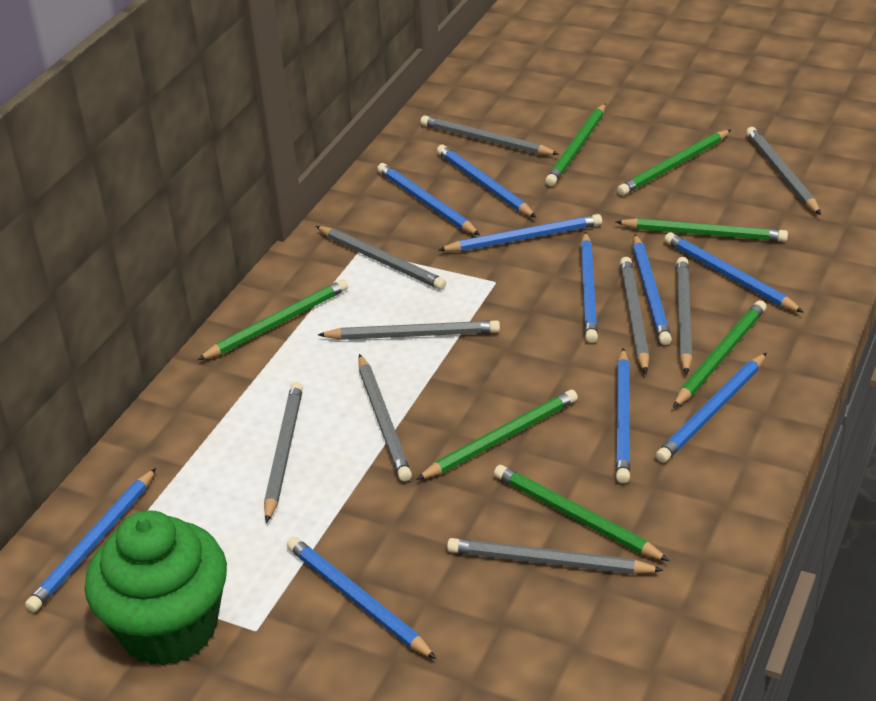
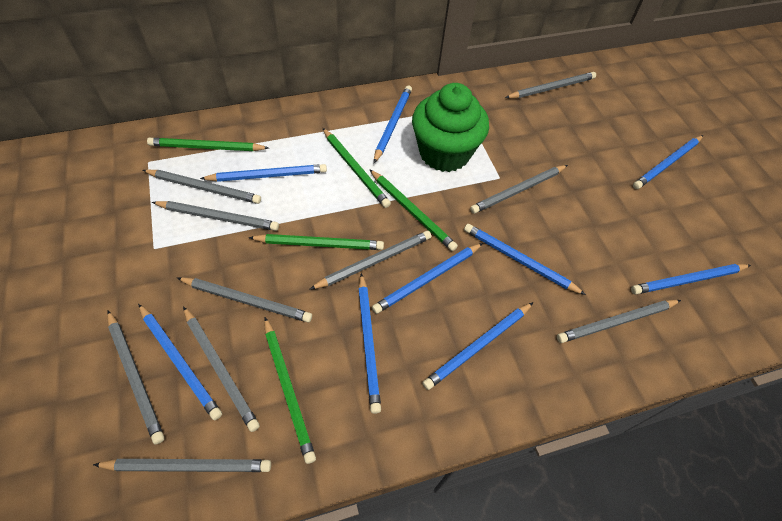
blue pencil: 10 -> 9
green pencil: 7 -> 5
grey pencil: 9 -> 10

